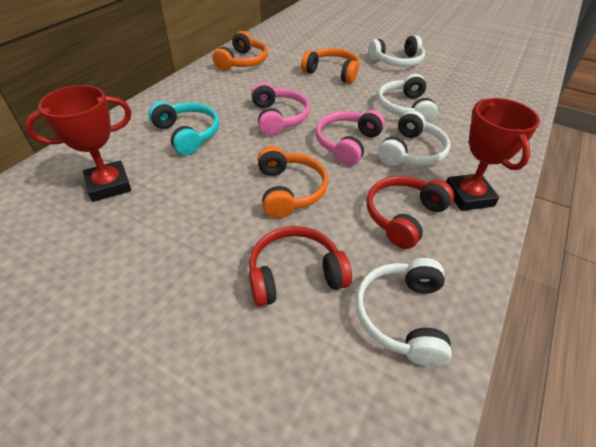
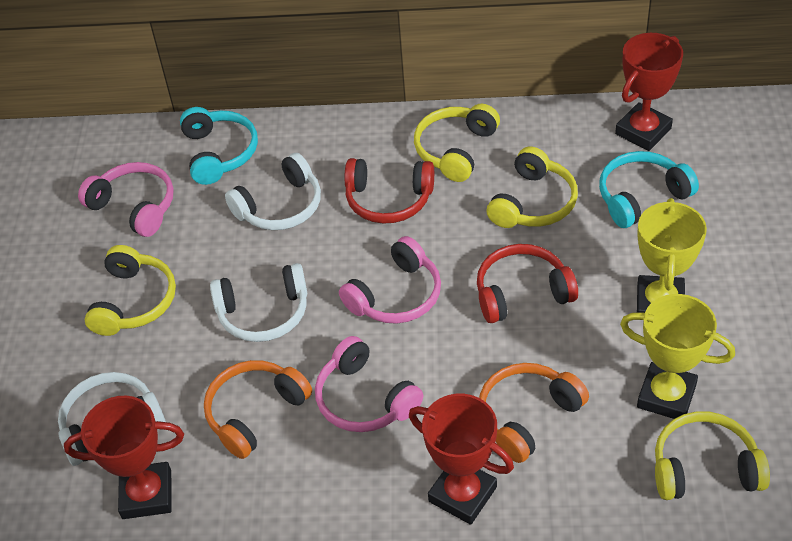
orange headphones: 3 -> 2
pink headphones: 2 -> 3
red trophy: 2 -> 3
turquoise headphones: 1 -> 2
white headphones: 4 -> 3
yellow headphones: 0 -> 4
yellow trophy: 0 -> 2

